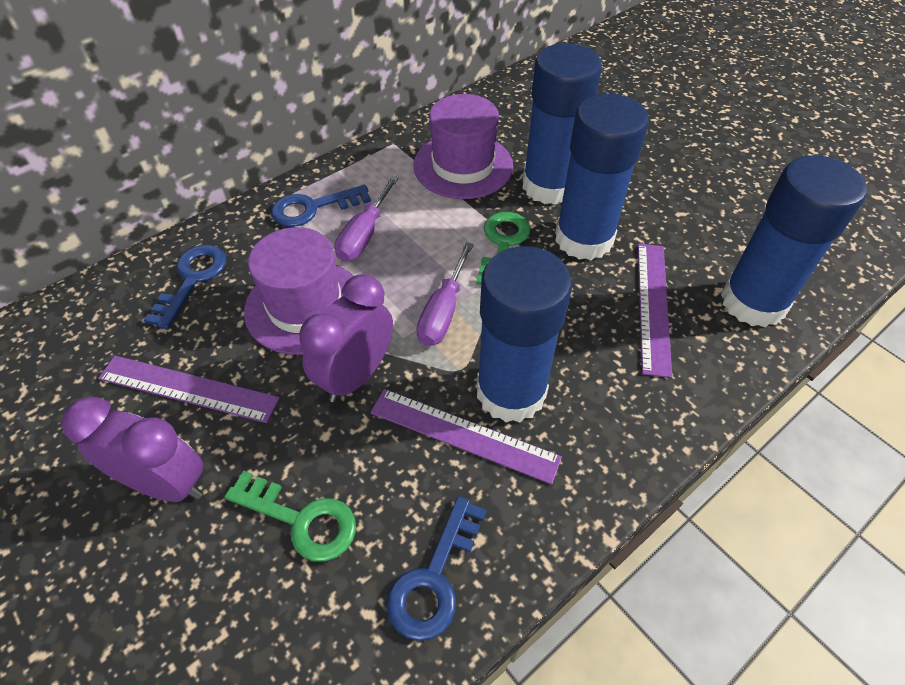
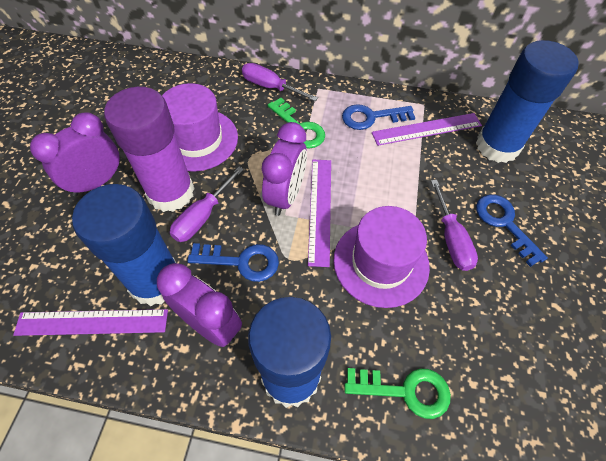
blue glue stick: 4 -> 3
purple clock: 2 -> 3
purple glue stick: 0 -> 1
purple screwdriver: 2 -> 3

